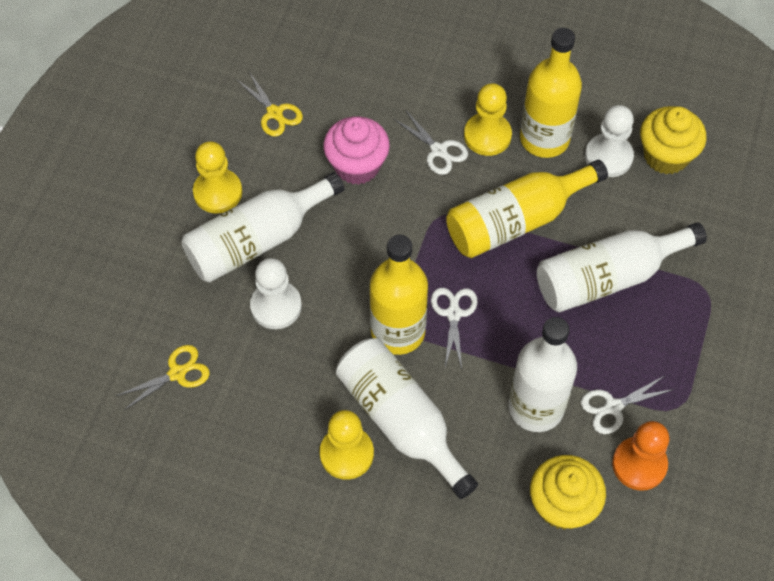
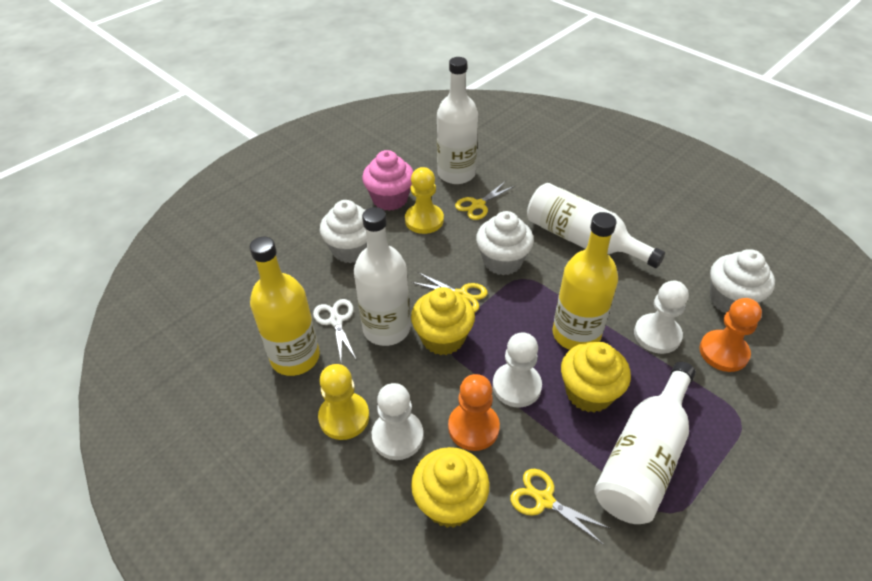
orange pawn: 1 -> 2
white cupcake: 0 -> 3
white pawn: 2 -> 3
white scissors: 3 -> 1
yellow bottle: 3 -> 2
yellow cupcake: 2 -> 3
yellow pawn: 3 -> 2
yellow scissors: 2 -> 3

